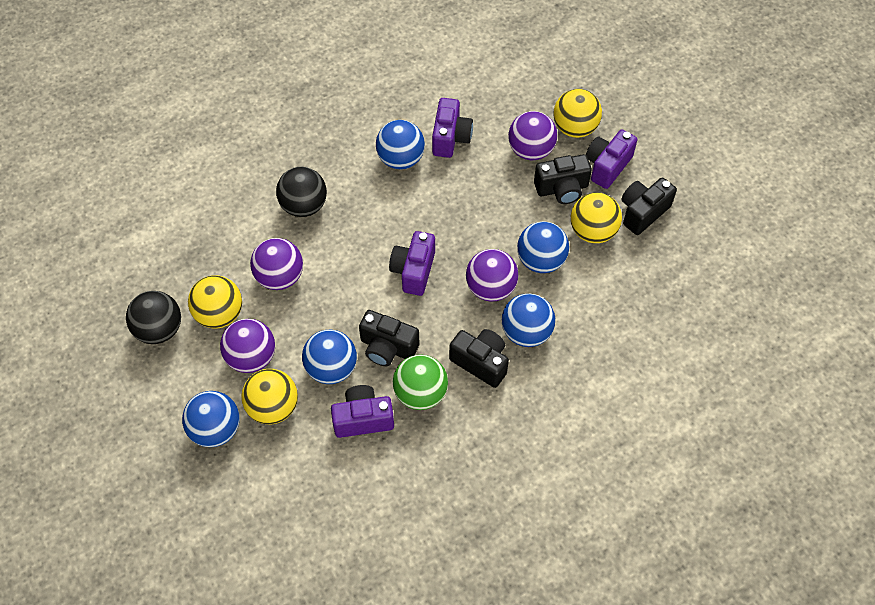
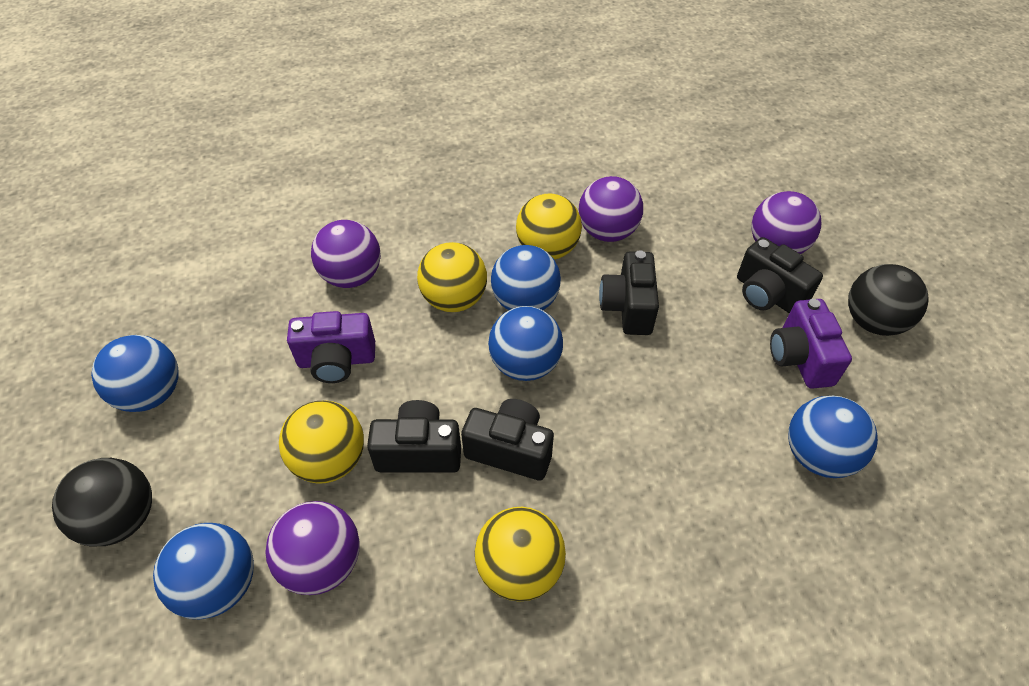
green ball: 1 -> 0
purple camera: 4 -> 2

